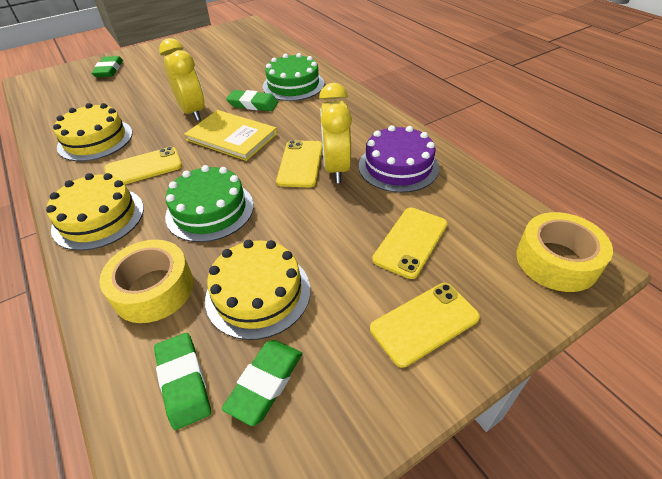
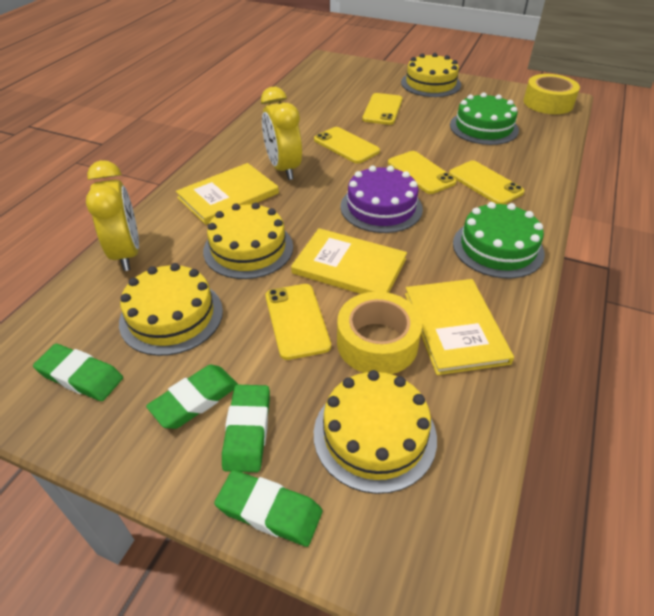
yellow book: 1 -> 3
yellow cake: 3 -> 4
yellow phone: 4 -> 5

